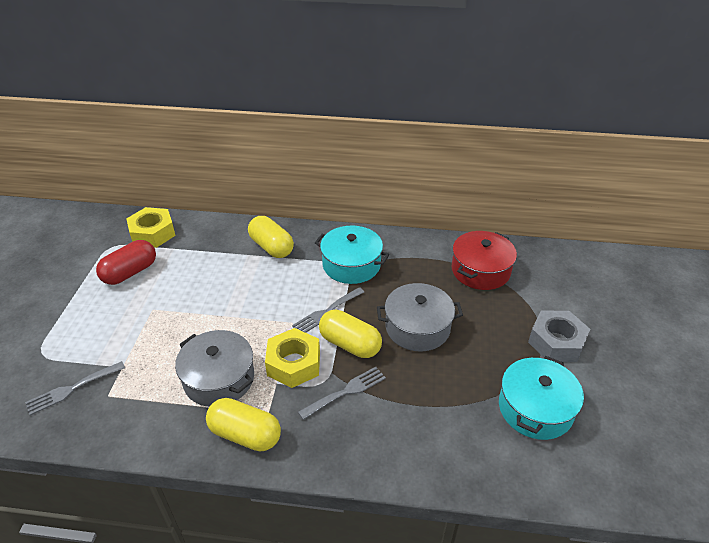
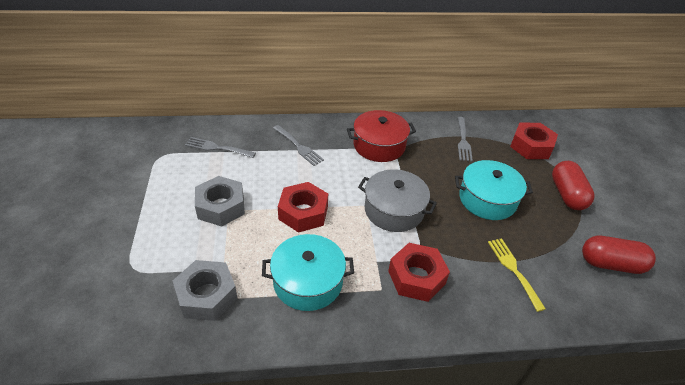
grey nut: 1 -> 2
grey pot: 2 -> 1
red capsule: 1 -> 2
red nut: 0 -> 3
yellow capsule: 3 -> 0
yellow fork: 0 -> 1
yellow nut: 2 -> 0

